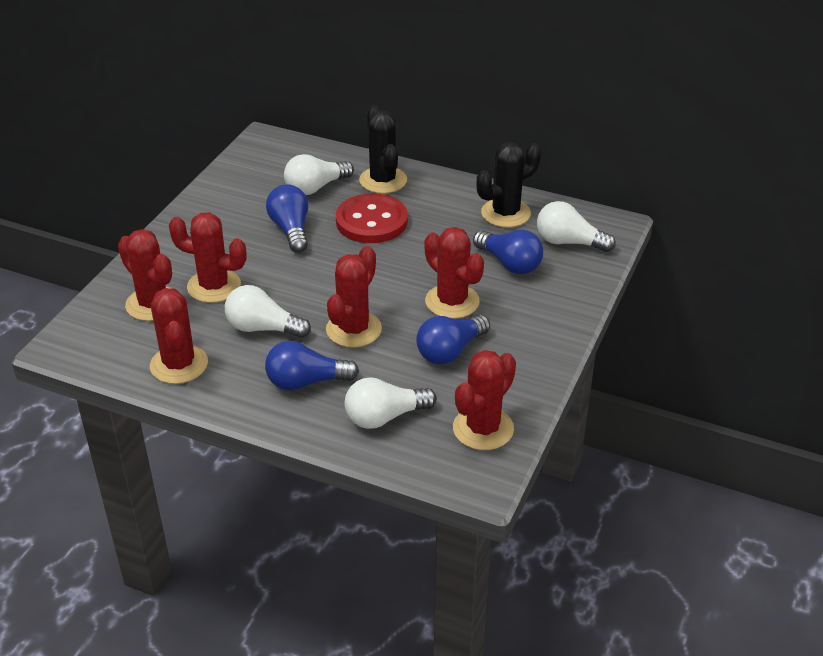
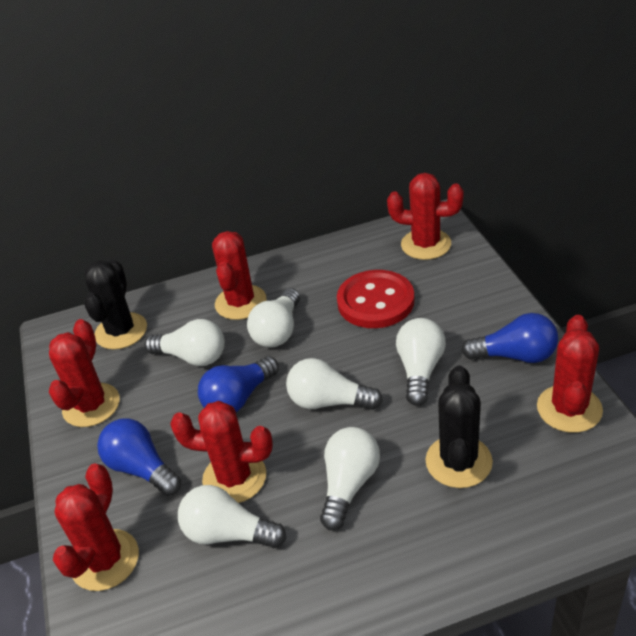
blue light bulb: 4 -> 3
white light bulb: 4 -> 6

